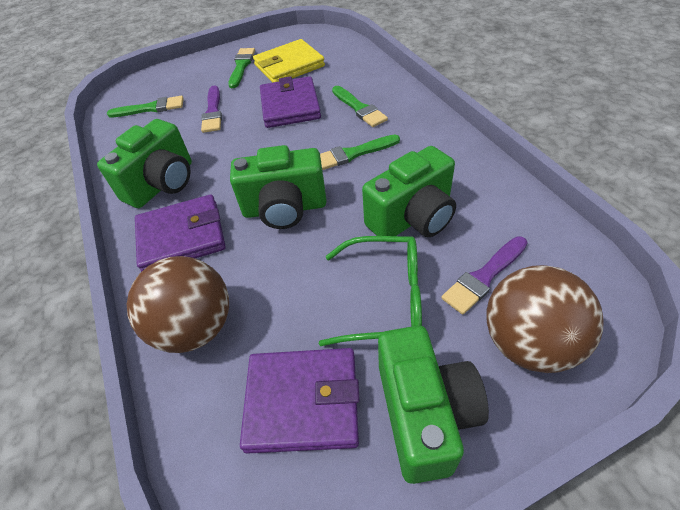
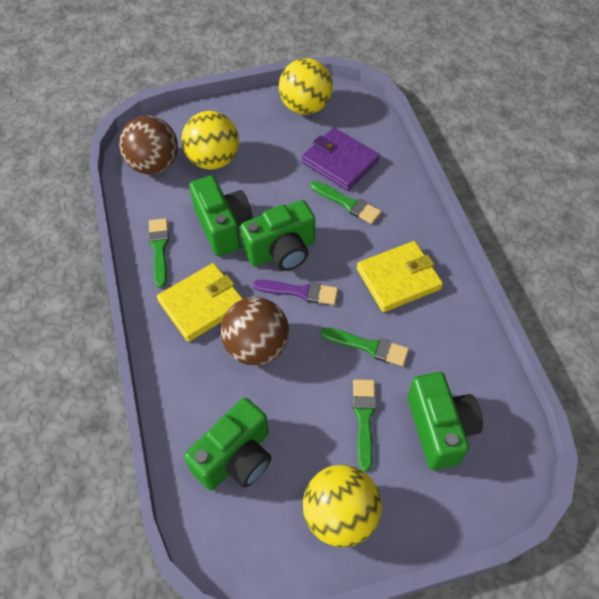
green glasses: 1 -> 0
purple brush: 2 -> 1
purple wallet: 3 -> 1
yellow ball: 0 -> 3
yellow wallet: 1 -> 2

